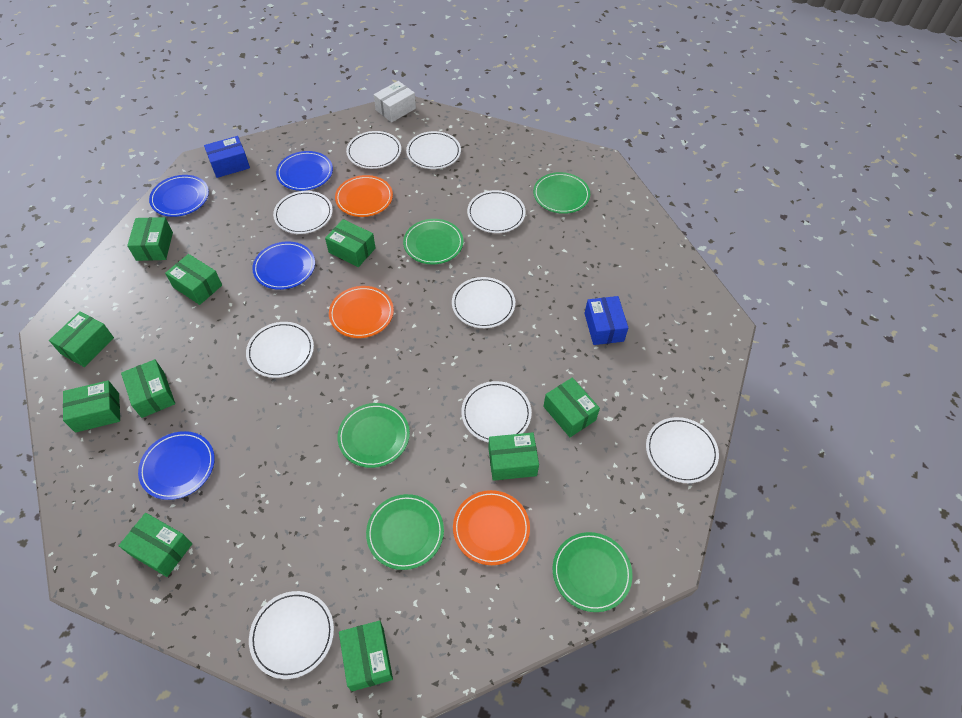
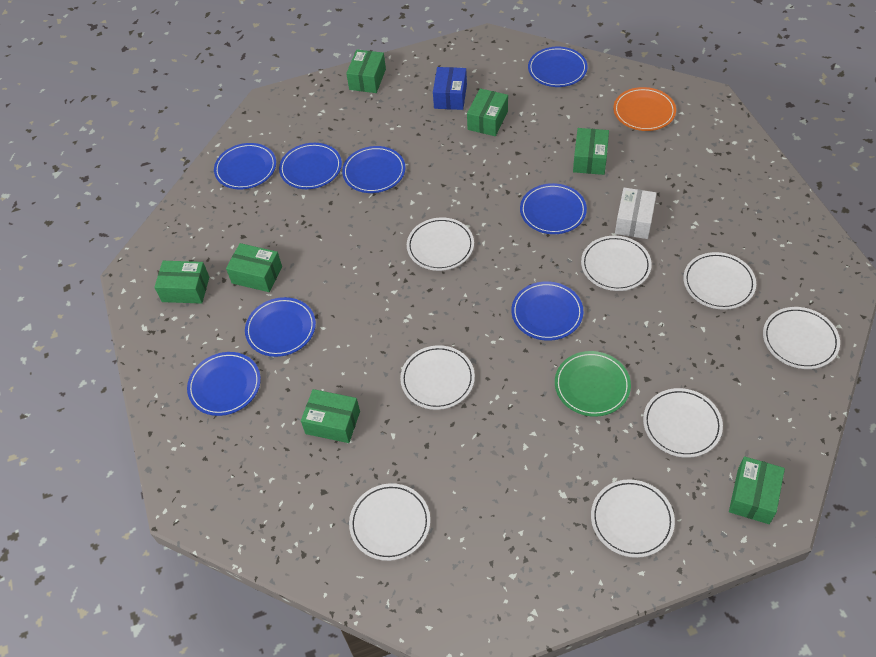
blue box: 2 -> 1
blue plate: 4 -> 8
green box: 10 -> 7
green plate: 5 -> 1
orange plate: 3 -> 1
white plate: 9 -> 8

